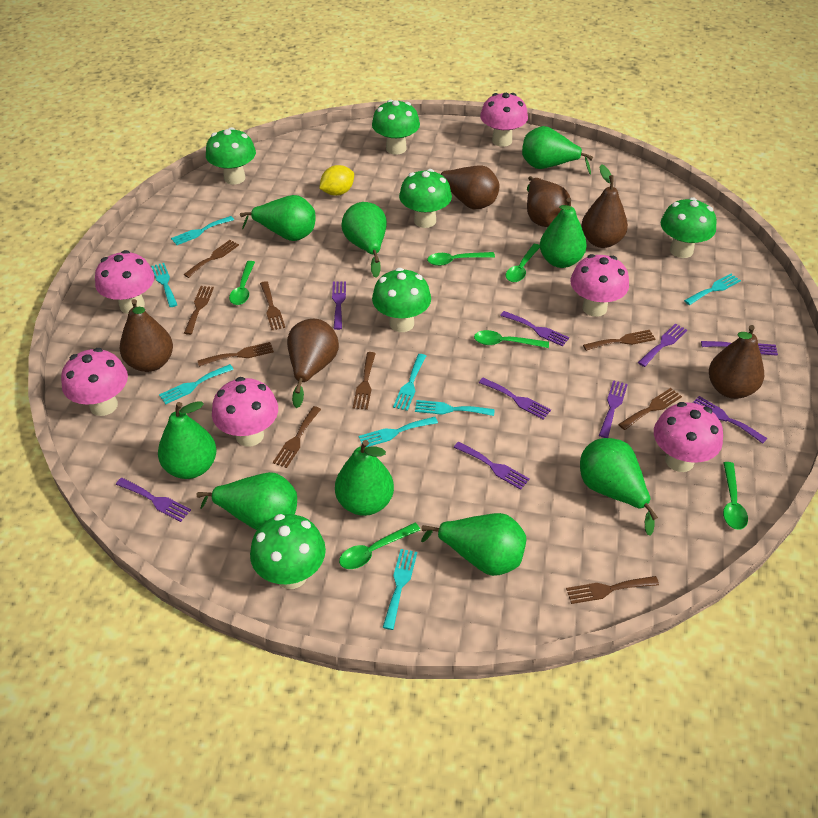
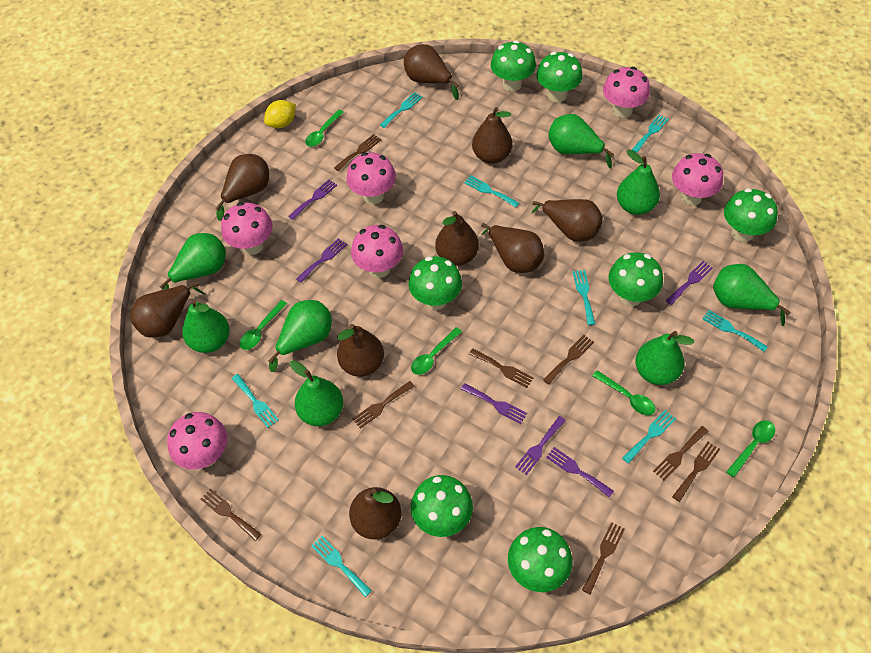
brown fork: 9 -> 8
brown pear: 6 -> 9
green mushroom: 6 -> 7
green pear: 9 -> 8
green spoon: 6 -> 5
purple fork: 9 -> 6

